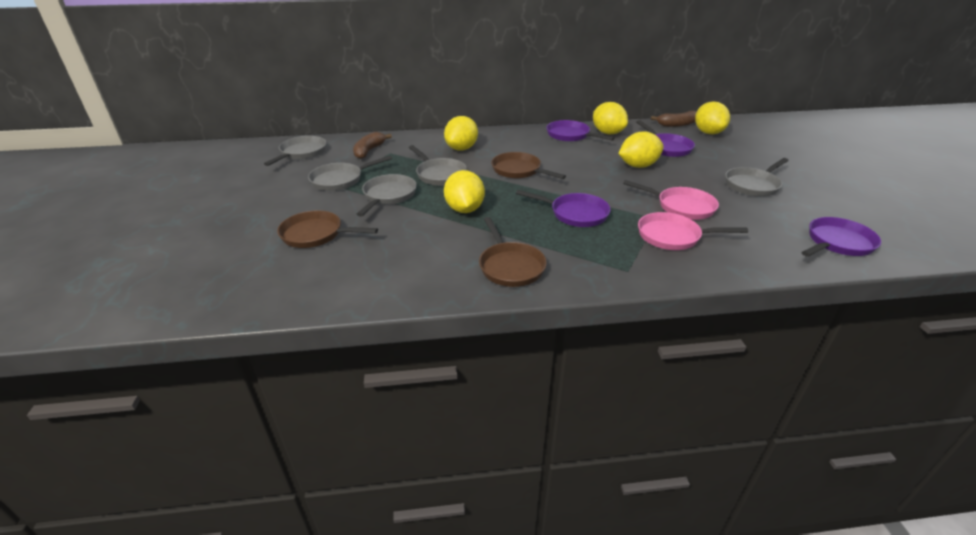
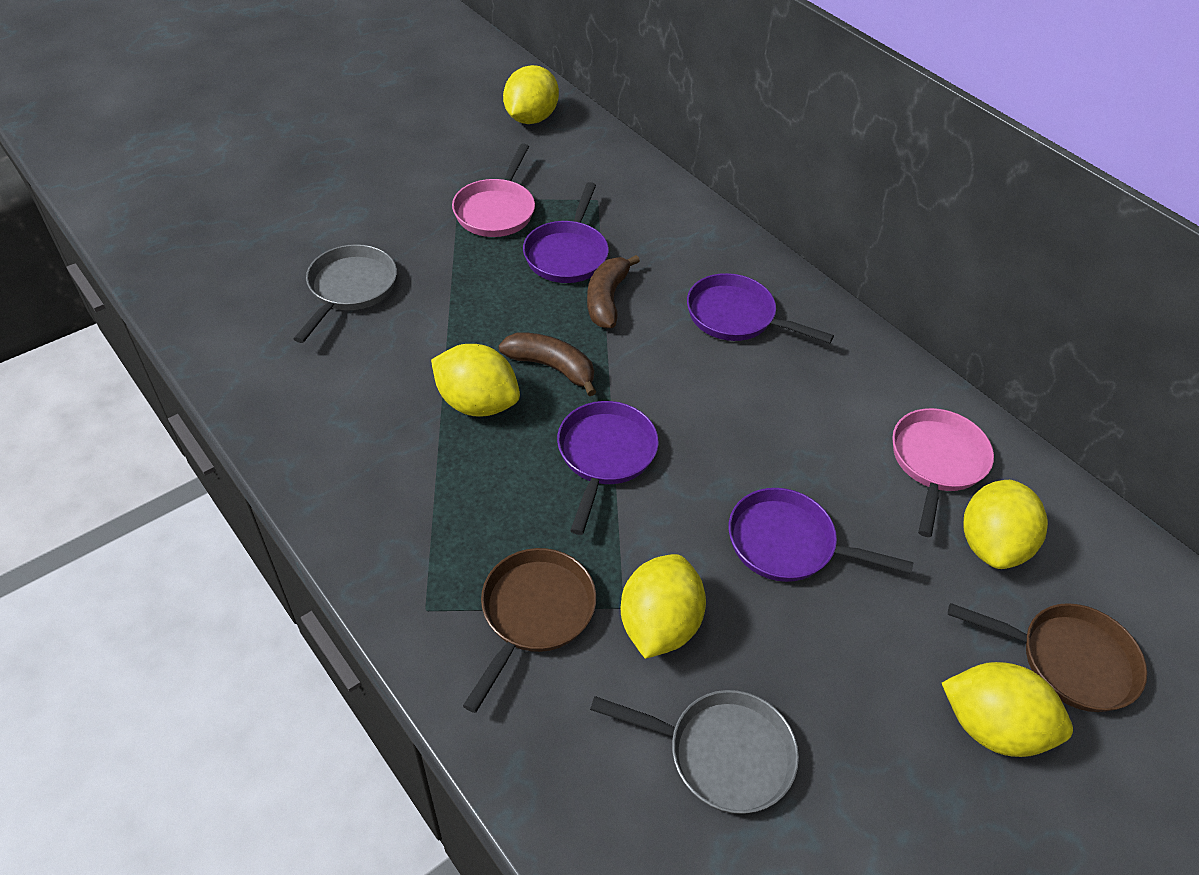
brown pan: 3 -> 2
grey pan: 5 -> 2

